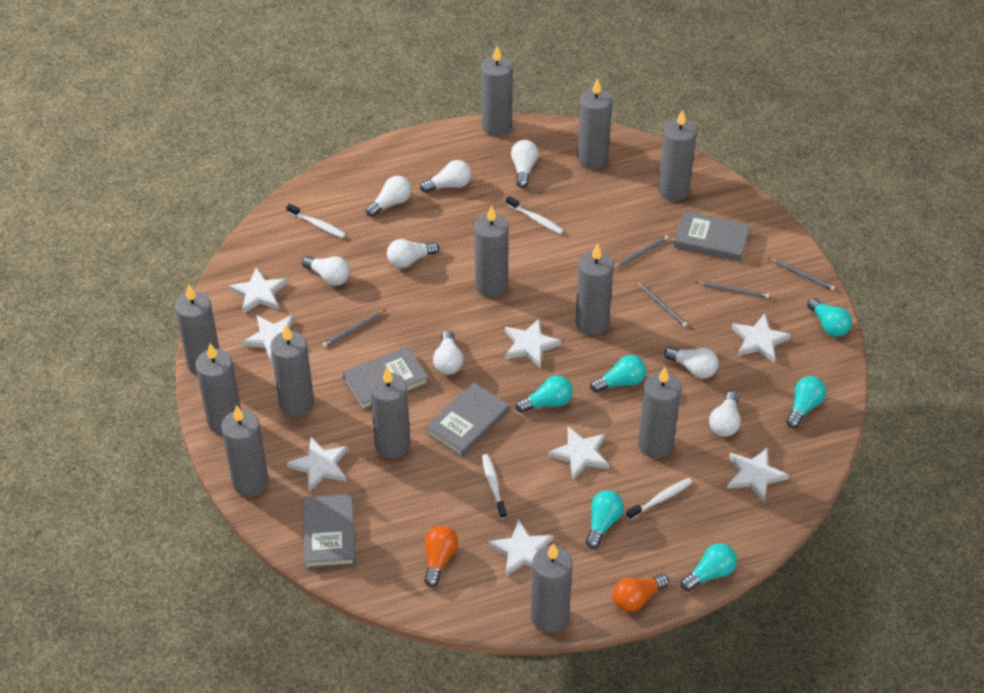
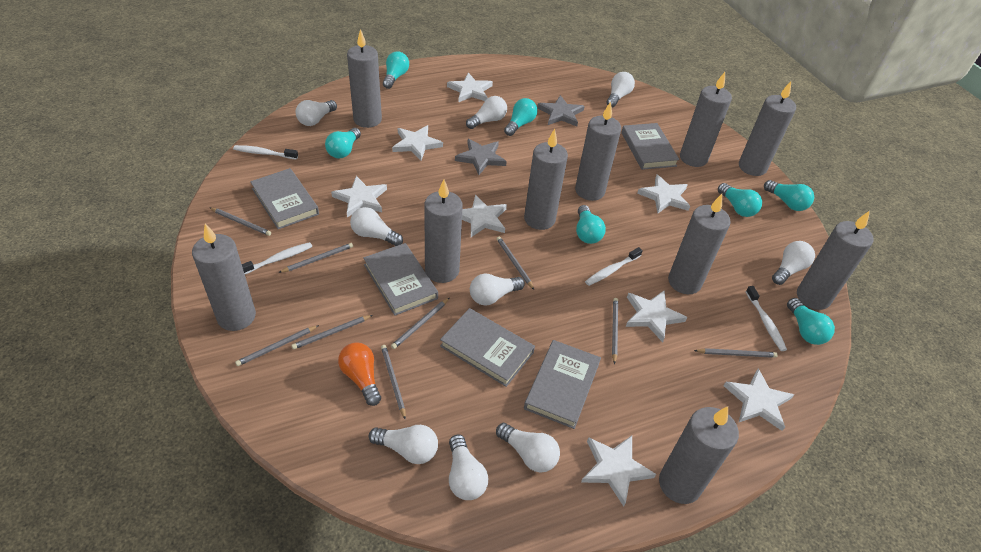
grey book: 4 -> 5
grey candle: 12 -> 10
grey pencil: 5 -> 9
grey star: 0 -> 2
orange light bulb: 2 -> 1
turquoise light bulb: 6 -> 7
white light bulb: 8 -> 9

